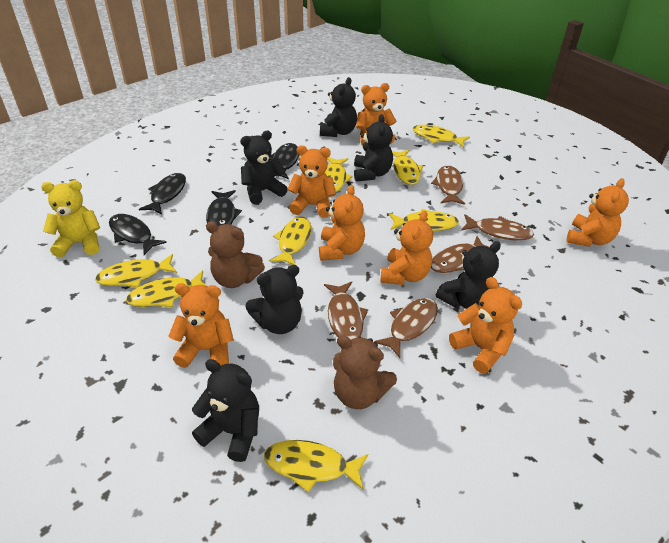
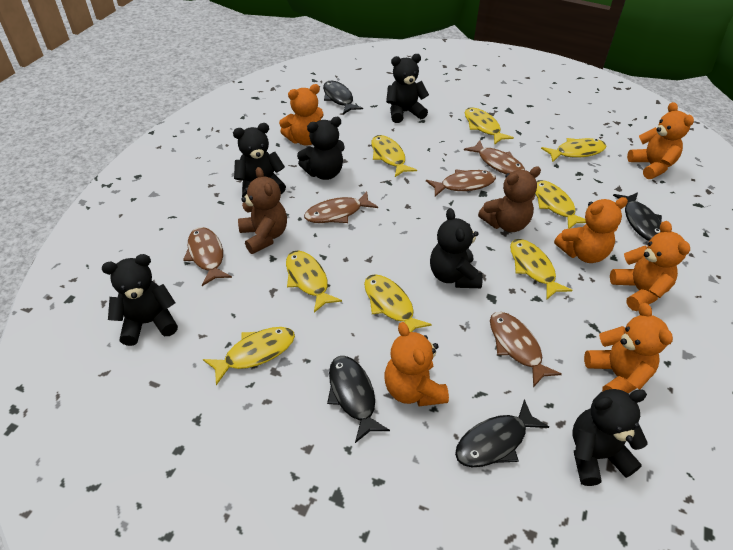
orange teddy bear: 7 -> 6
yellow teddy bear: 1 -> 0

